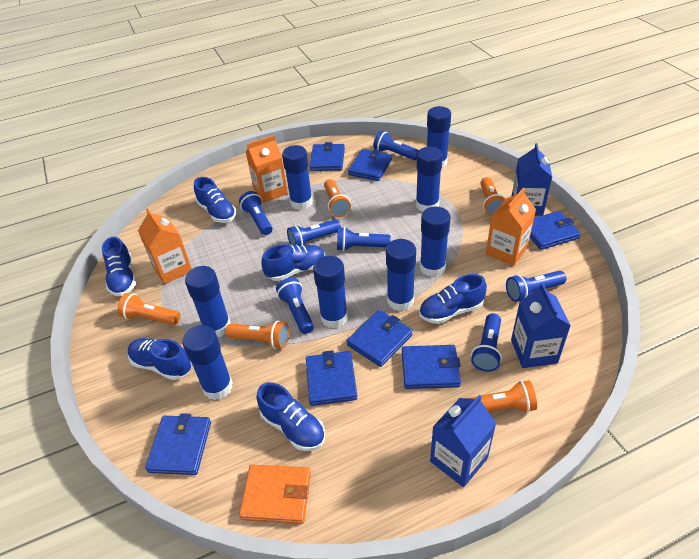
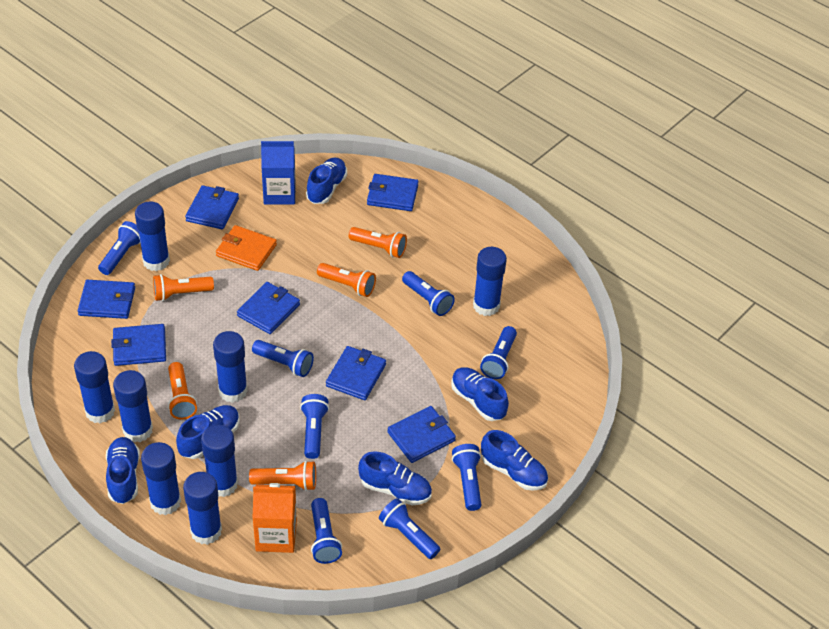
blue carton: 3 -> 1
blue flashlight: 7 -> 8
orange carton: 3 -> 1

